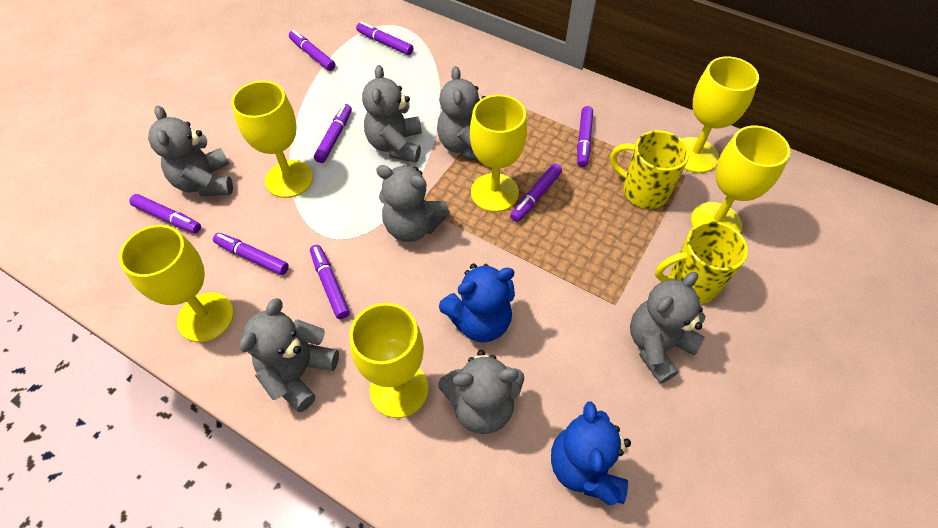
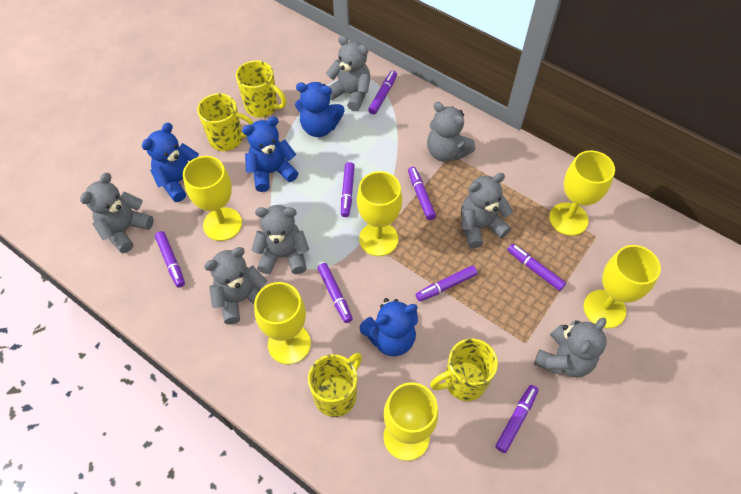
blue teddy bear: 2 -> 4
yellow mug: 2 -> 4

